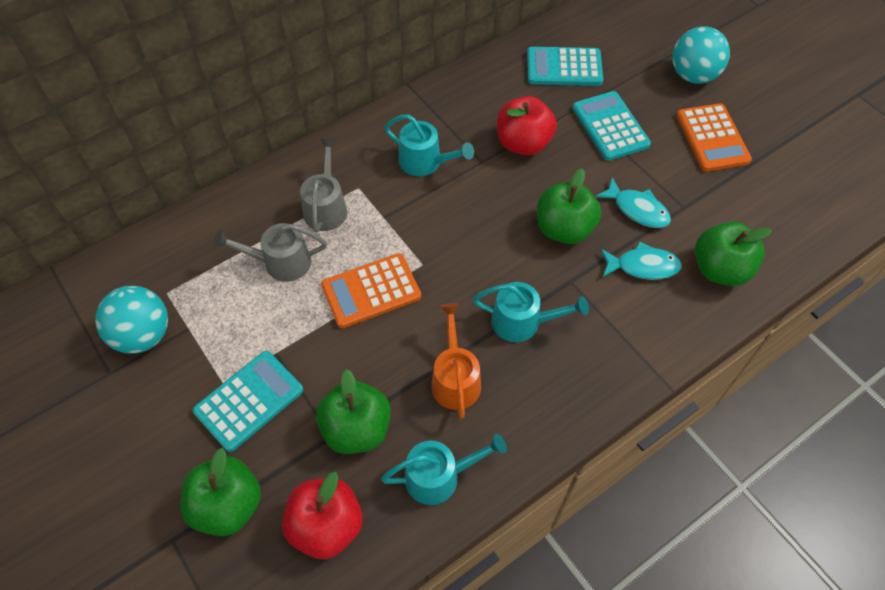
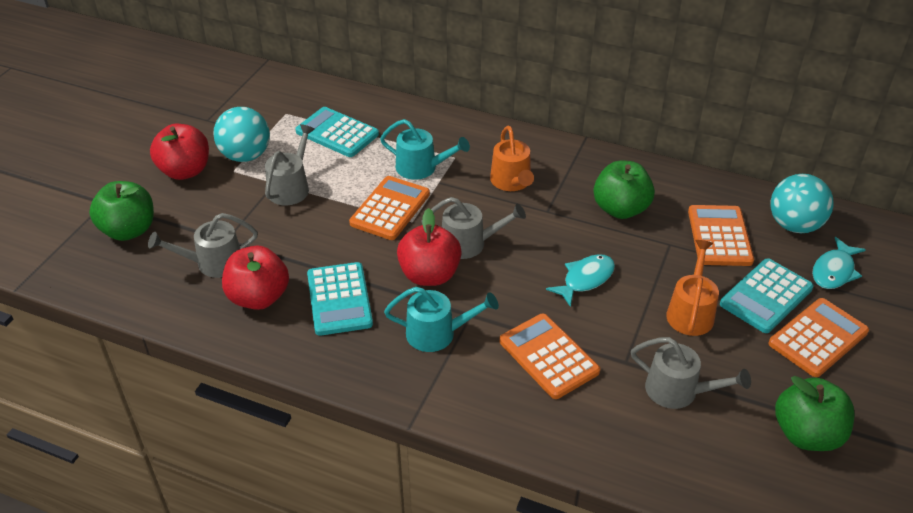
green apple: 4 -> 3
grey watering can: 2 -> 4
orange calculator: 2 -> 4
orange watering can: 1 -> 2
red apple: 2 -> 3
turquoise watering can: 3 -> 2

